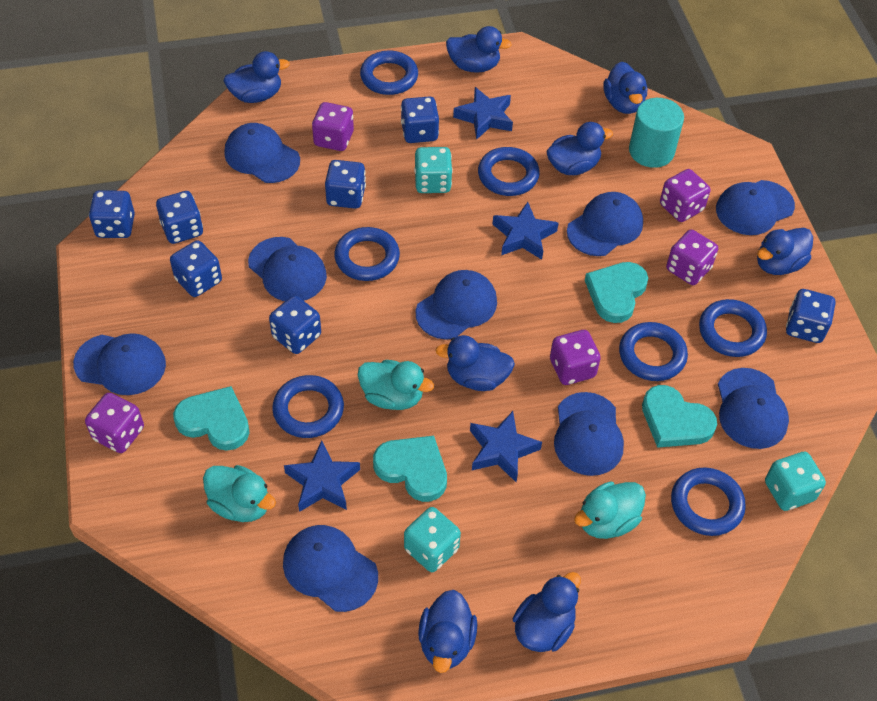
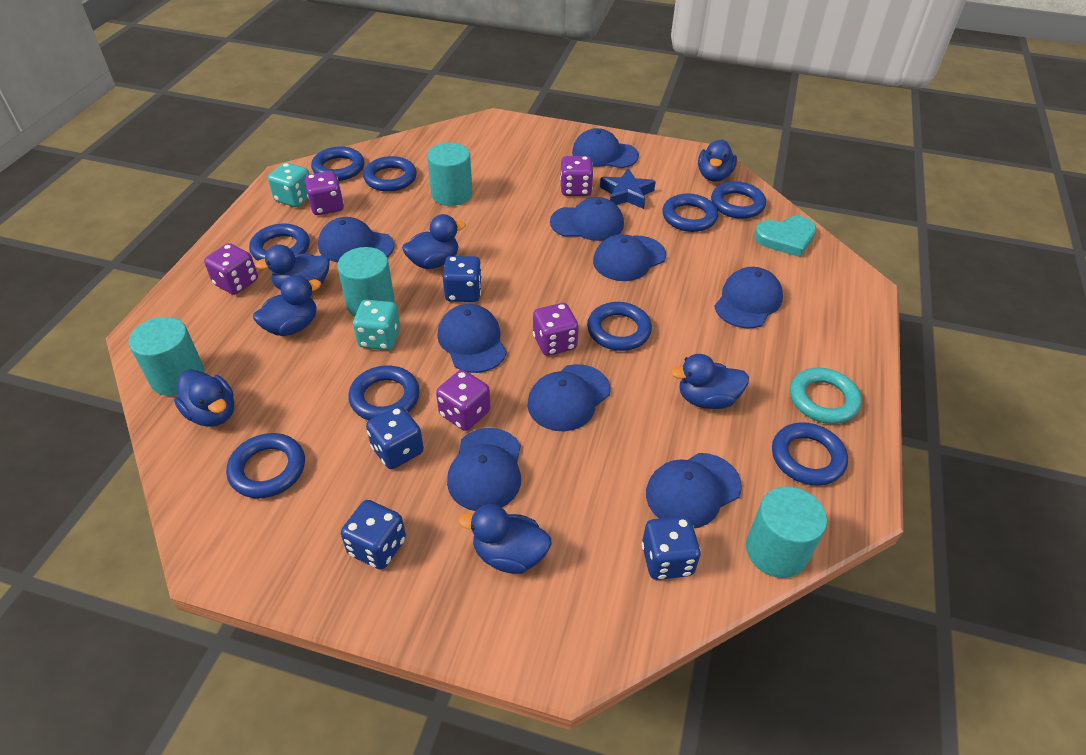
blue dice: 7 -> 4
blue duck: 8 -> 7
blue ring: 7 -> 9
blue star: 4 -> 1
turquoise cylinder: 1 -> 4
turquoise dice: 3 -> 2
turquoise duck: 3 -> 0
turquoise heart: 4 -> 1
turquoise ring: 0 -> 1

